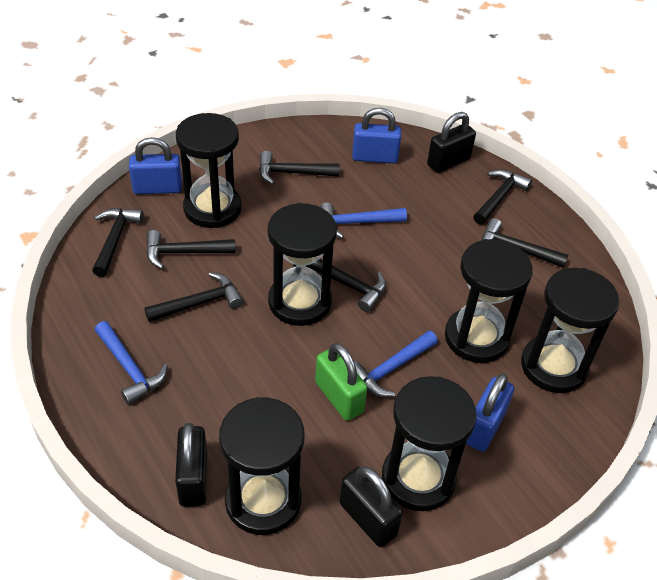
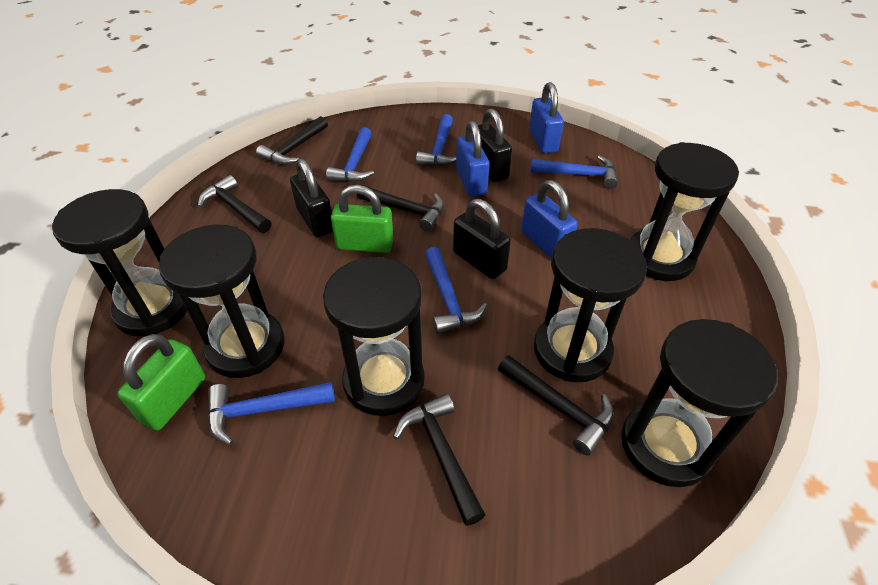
black hammer: 7 -> 5
blue hammer: 3 -> 5
green padlock: 1 -> 2

